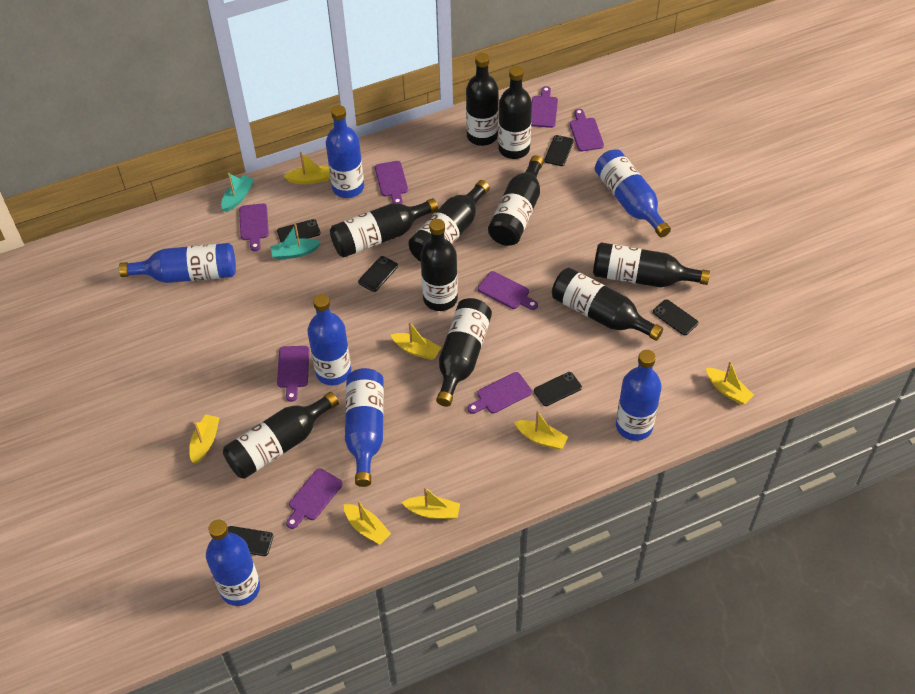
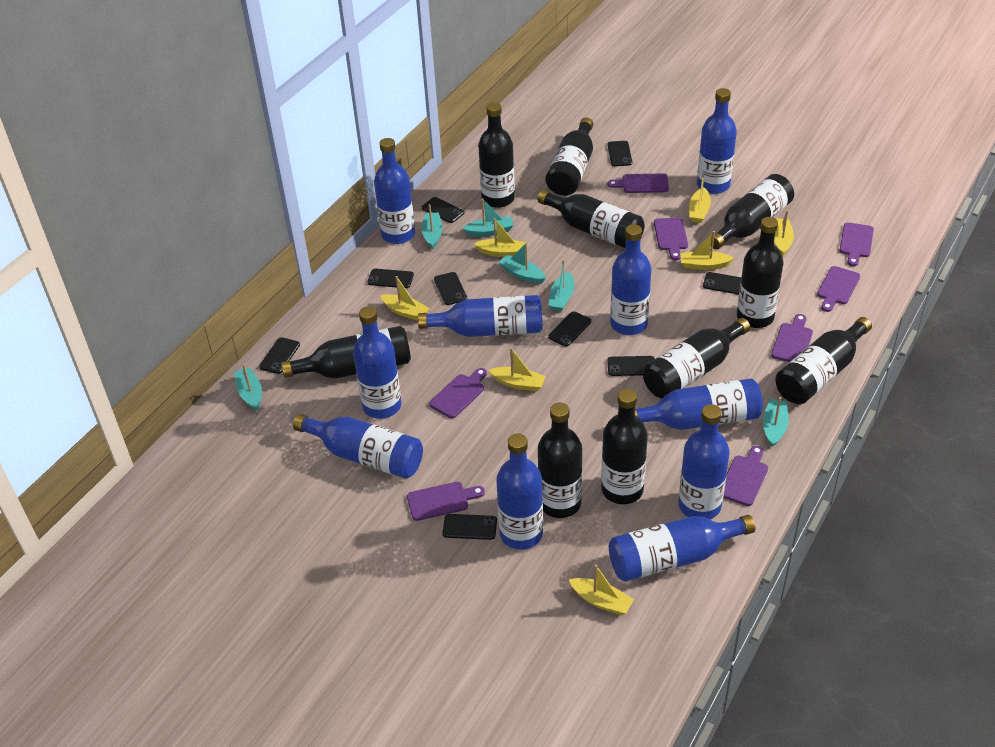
black phone: 6 -> 9
blue bottle: 7 -> 10
turquoise boat: 2 -> 6

